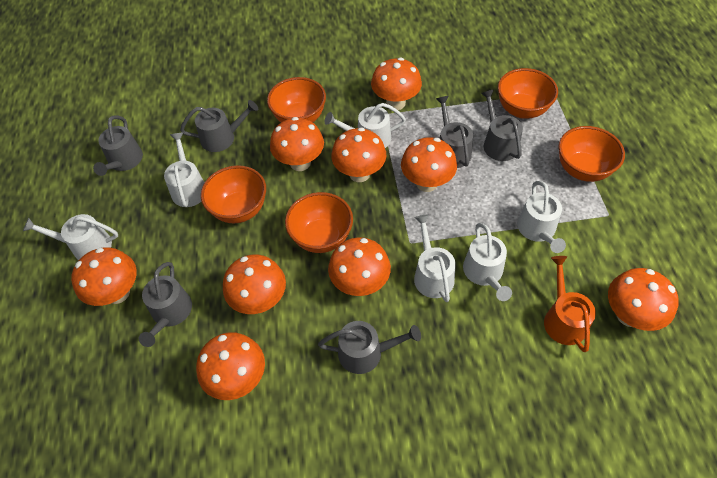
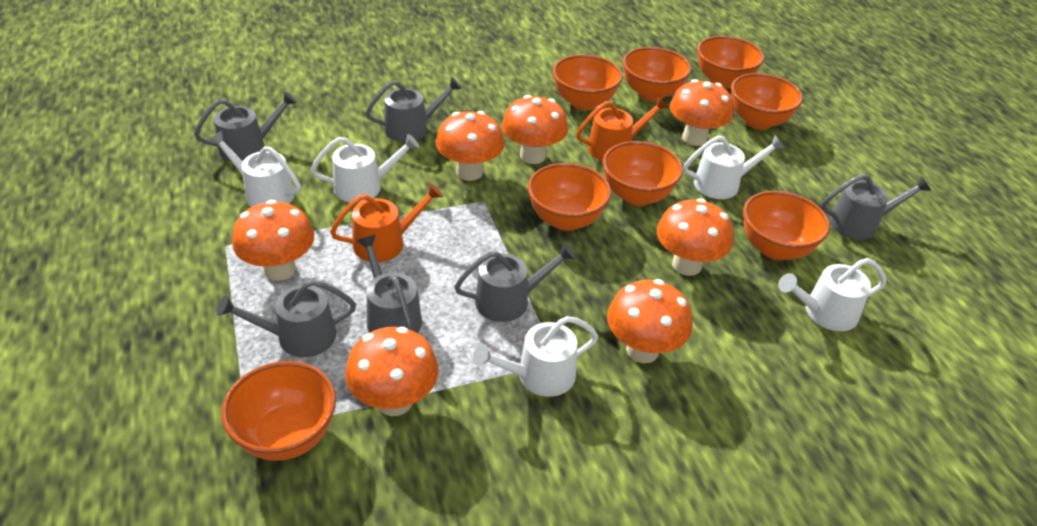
orange bowl: 5 -> 8
orange mushroom: 9 -> 7
orange watering can: 1 -> 2
white watering can: 6 -> 5

